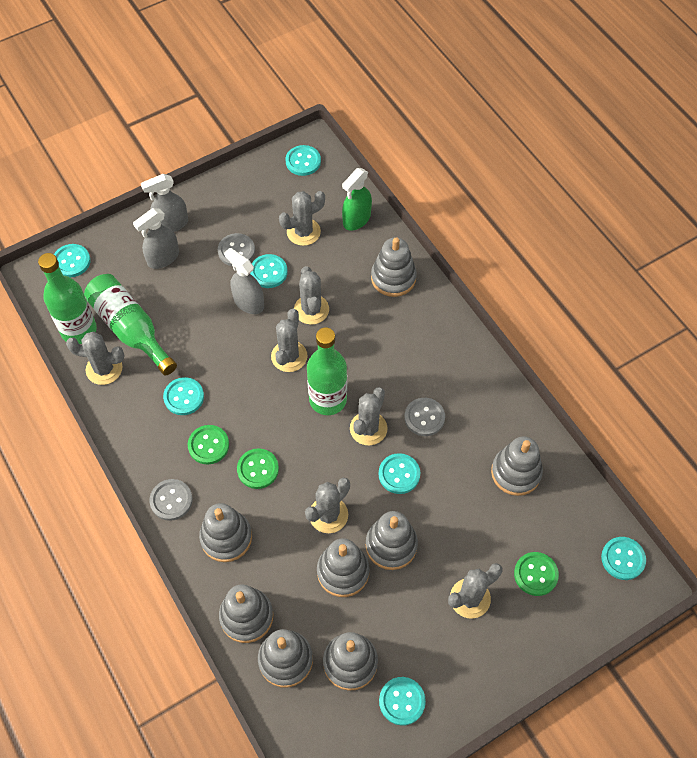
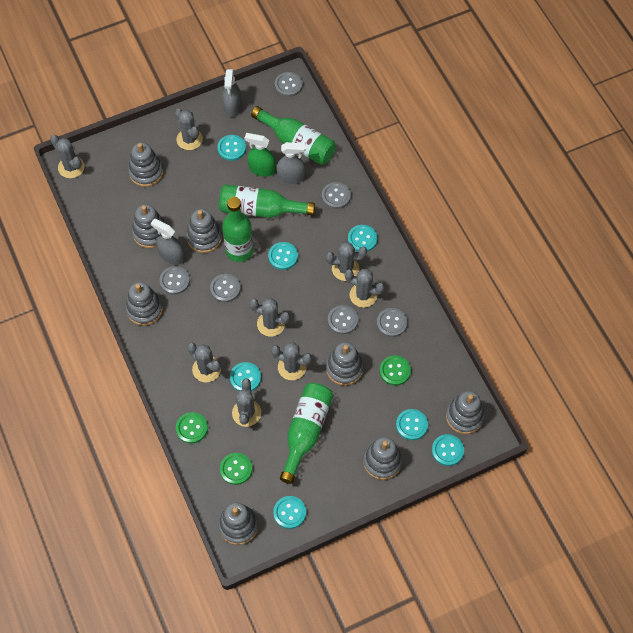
green bottle: 3 -> 4
grey button: 3 -> 6
grey cactus: 7 -> 8

